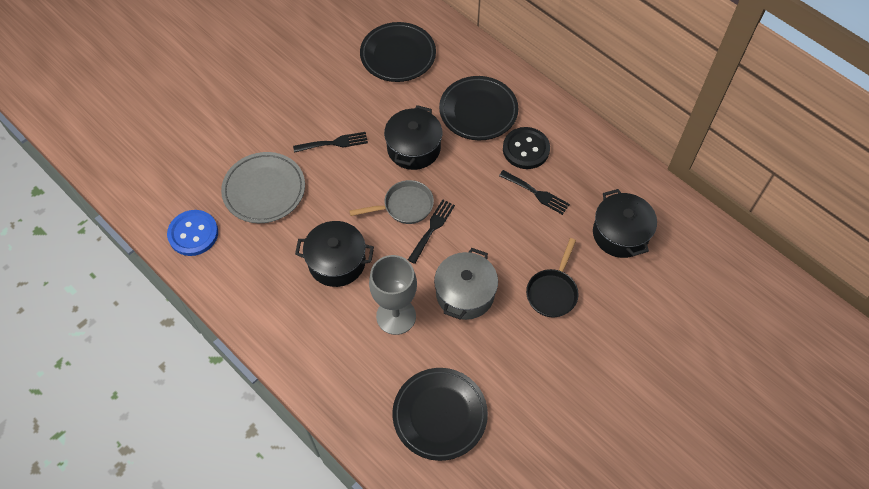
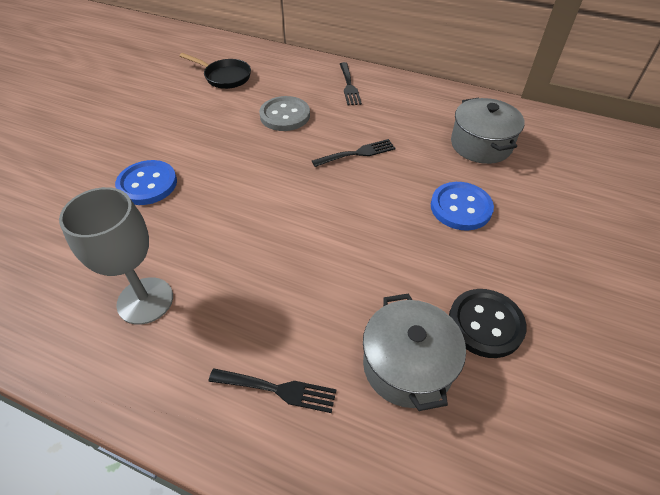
black plate: 3 -> 0
black pot: 3 -> 0
blue button: 1 -> 2
grey button: 0 -> 1
grey pan: 1 -> 0
grey plate: 1 -> 0
grey pot: 1 -> 2

